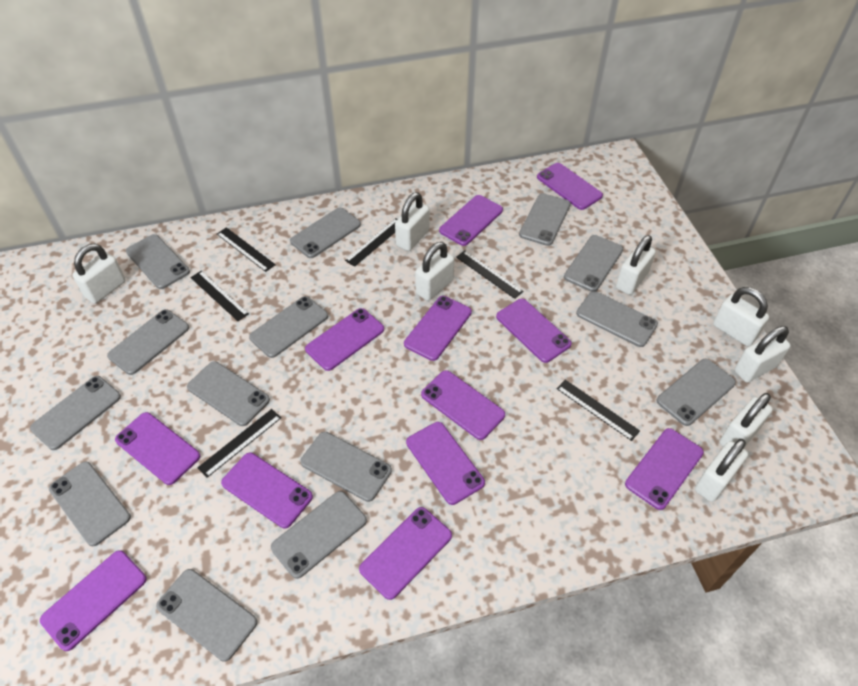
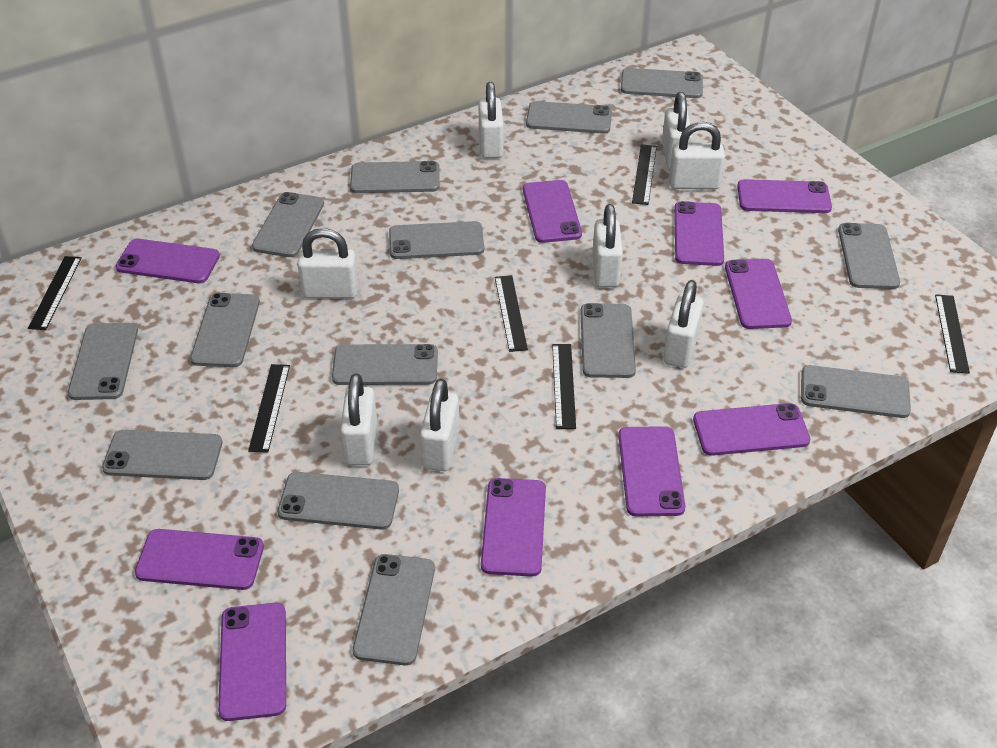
purple phone: 12 -> 10

